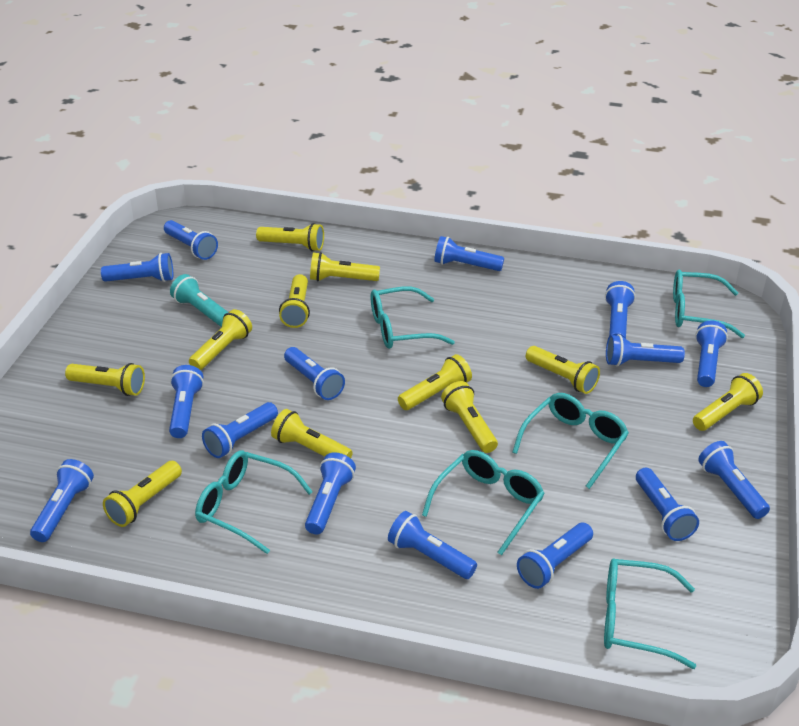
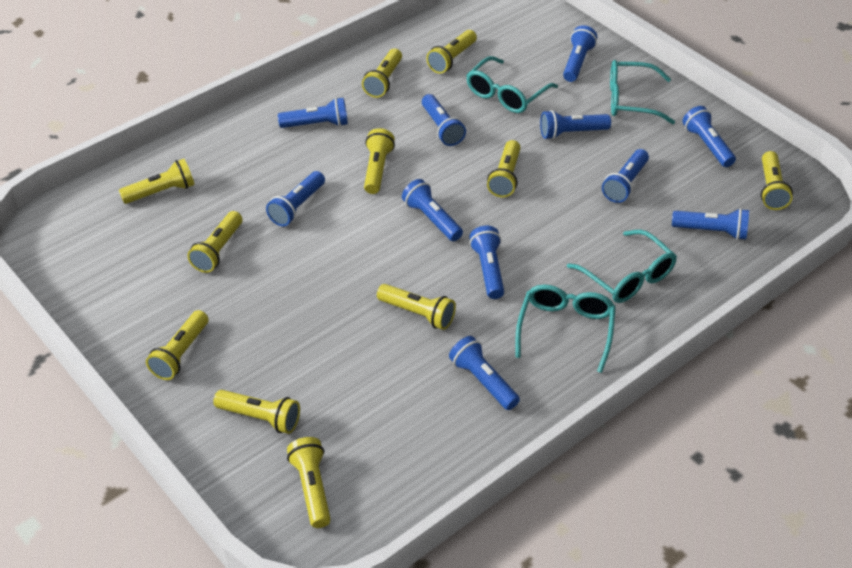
blue flashlight: 15 -> 11
turquoise flashlight: 1 -> 0
turquoise glasses: 6 -> 4

